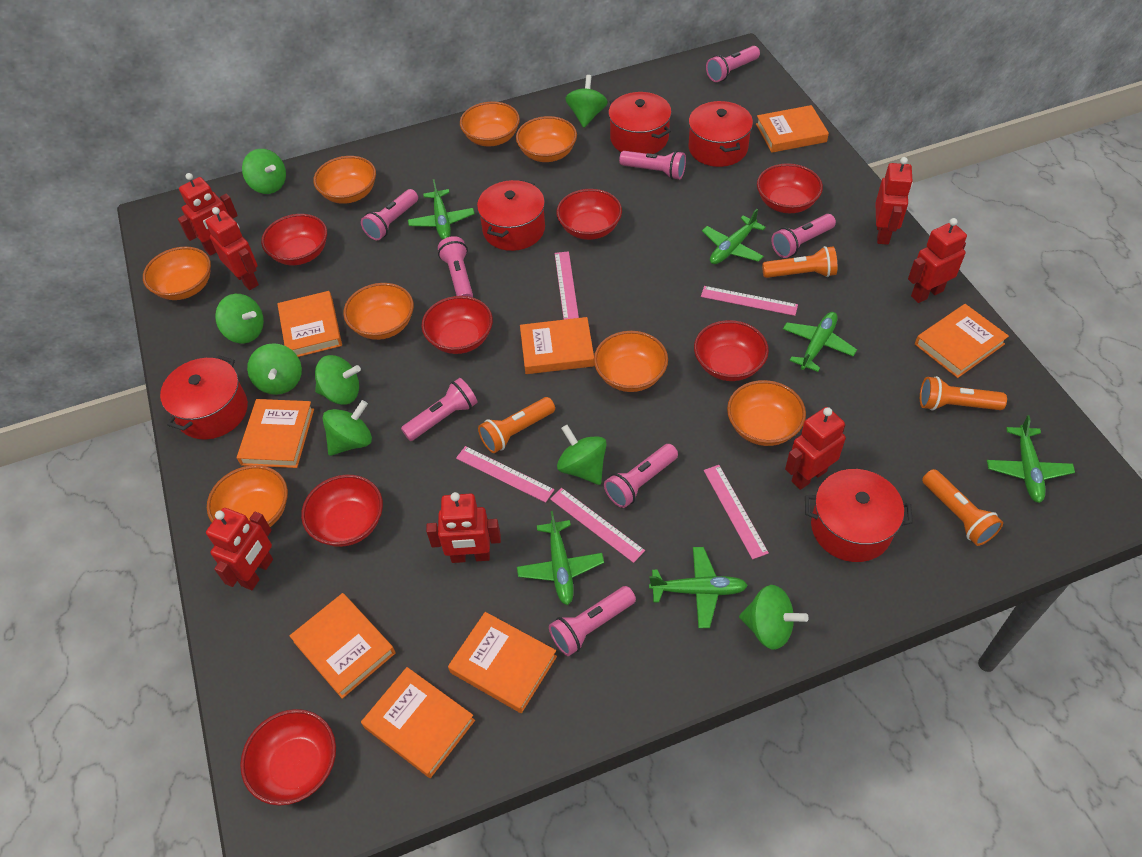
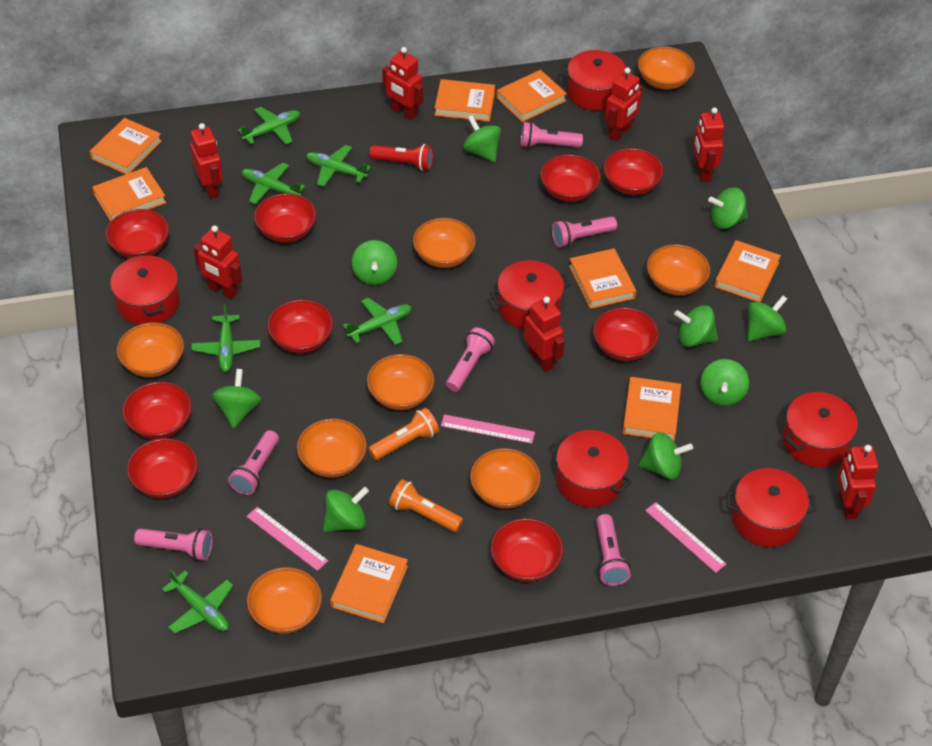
green spinning top: 8 -> 9
orange flashlight: 4 -> 2
pink flashlight: 8 -> 6
pink ruler: 5 -> 3
red bowl: 7 -> 9
red flashlight: 0 -> 1
red pot: 5 -> 6

